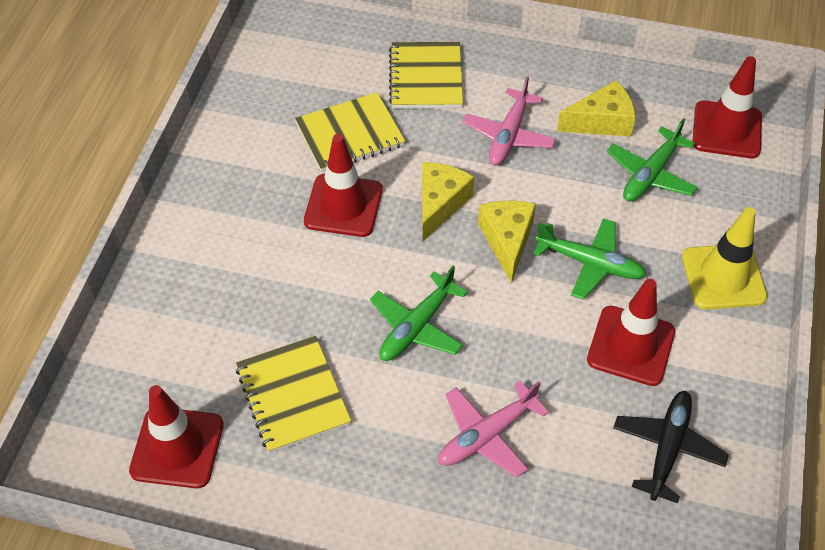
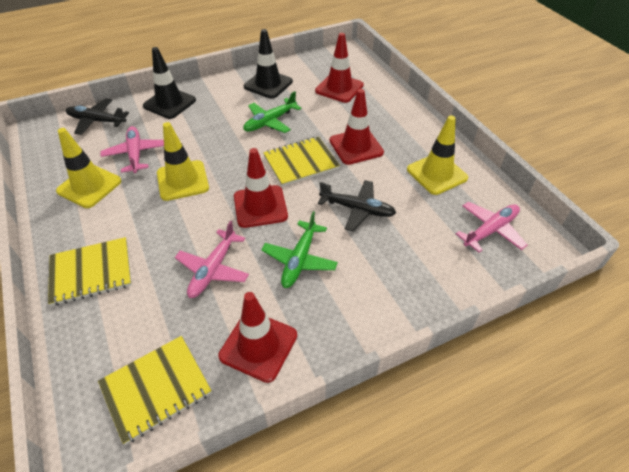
black plane: 1 -> 2
black traffic cone: 0 -> 2
green plane: 3 -> 2
pink plane: 2 -> 3
yellow cheese: 3 -> 0
yellow traffic cone: 1 -> 3

